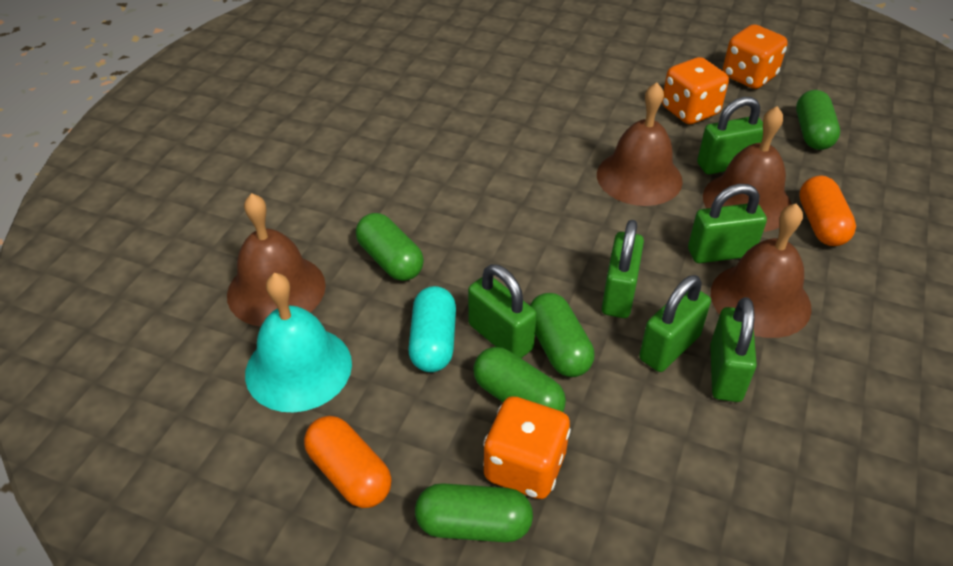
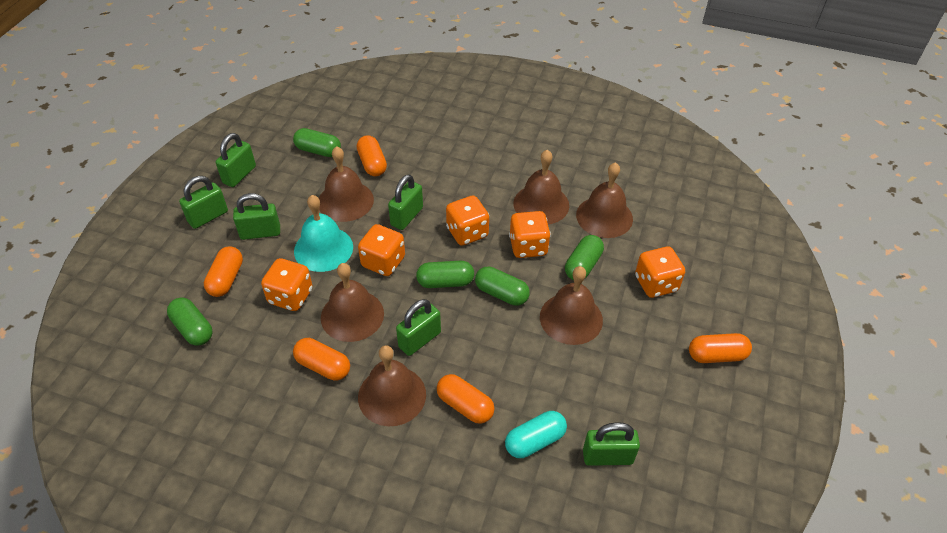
brown bell: 4 -> 6
orange capsule: 2 -> 5
orange dice: 3 -> 5

